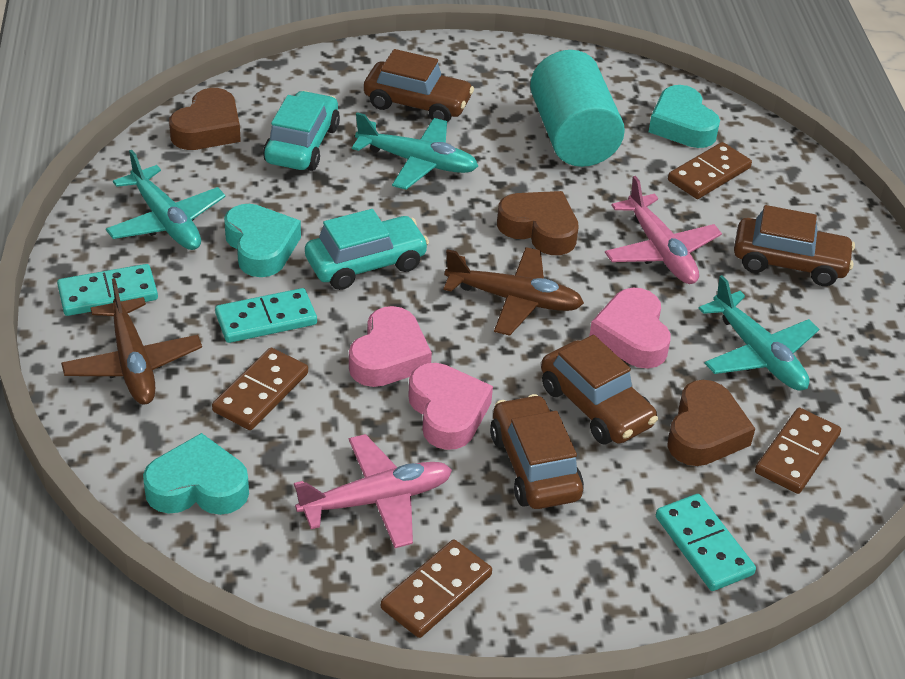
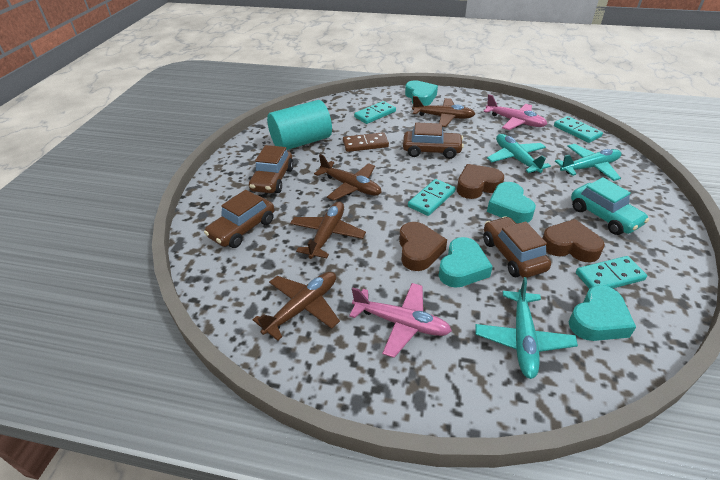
brown domino: 4 -> 1
brown plane: 2 -> 4
pink heart: 3 -> 0
turquoise car: 2 -> 1
turquoise domino: 3 -> 4
turquoise heart: 3 -> 4

